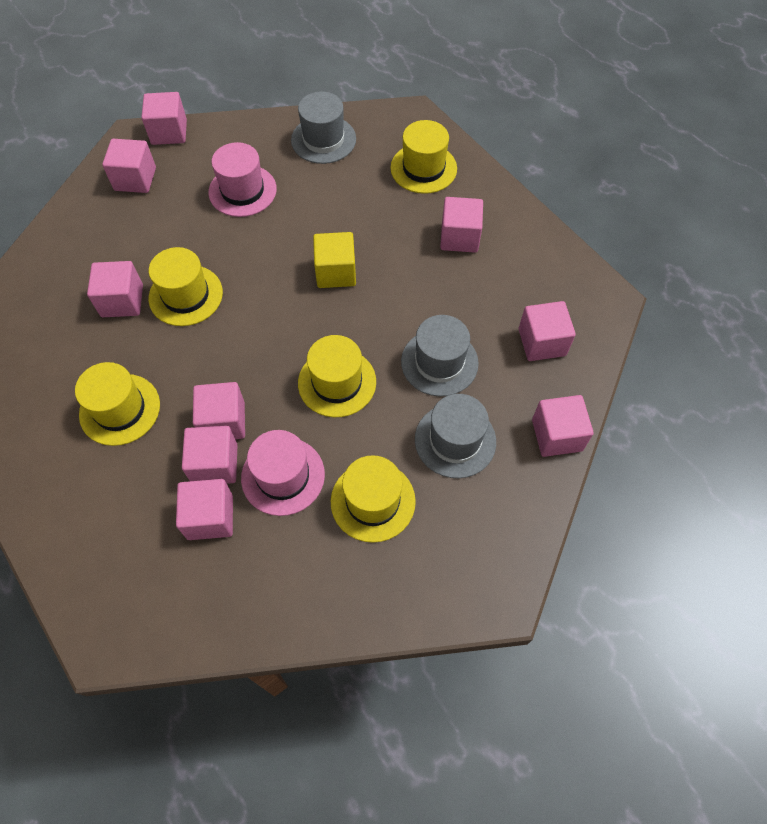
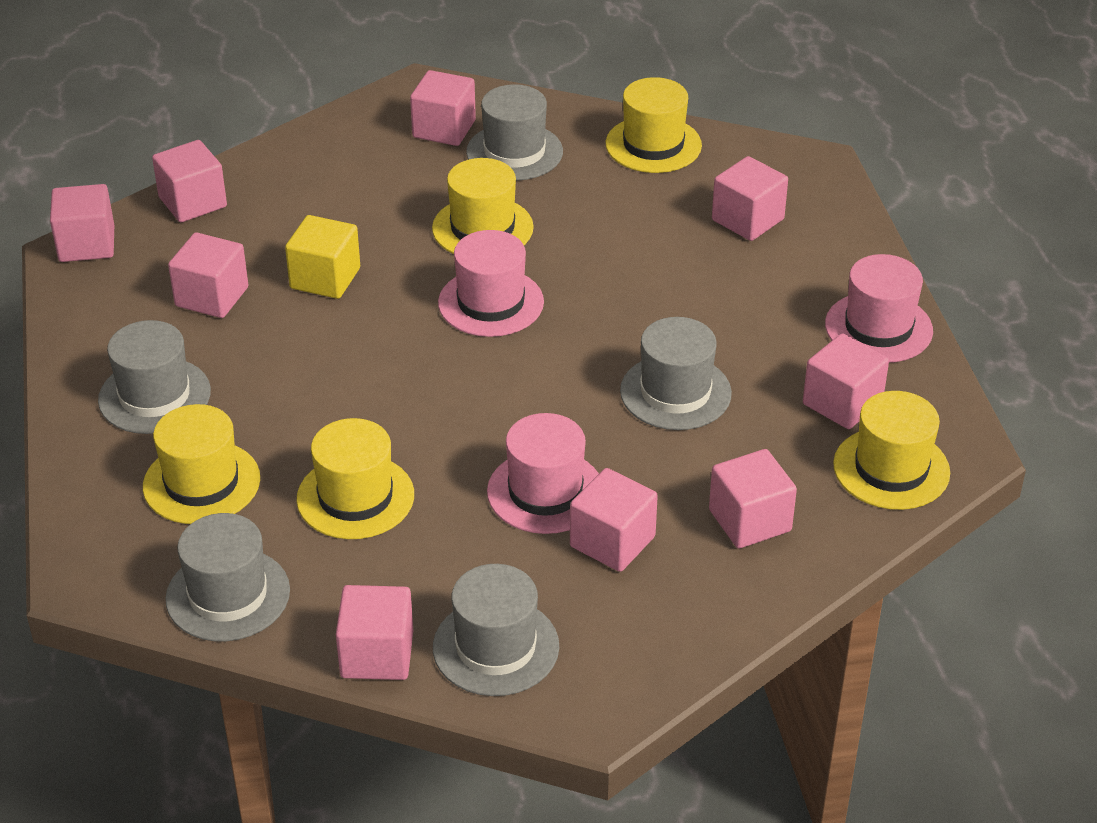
grey hat: 3 -> 5
pink hat: 2 -> 3

